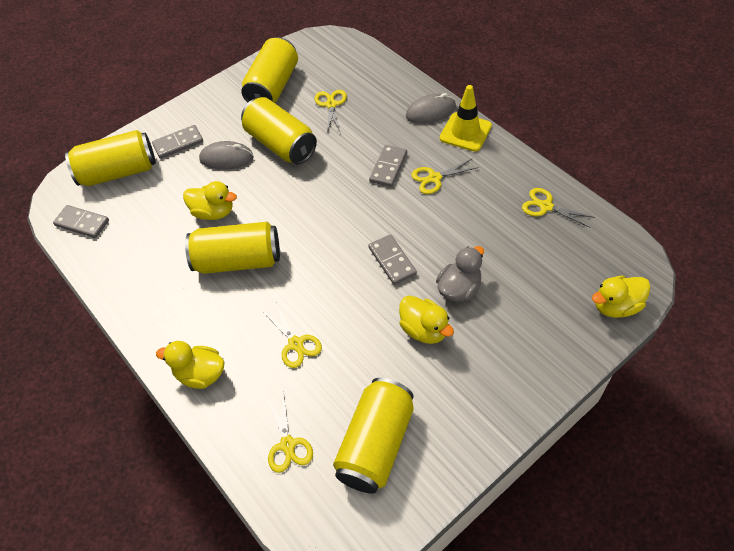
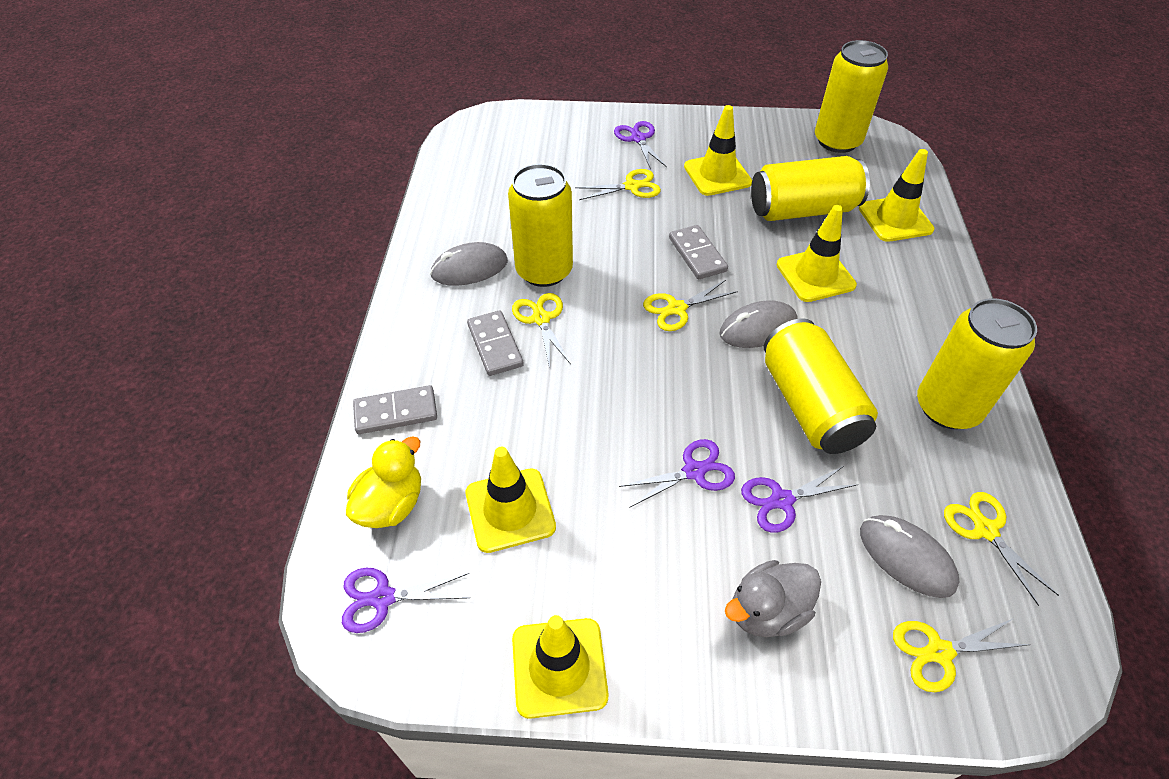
grey domino: 4 -> 3
grey mouse: 2 -> 3
purple scissors: 0 -> 4
yellow duck: 4 -> 1
yellow traffic cone: 1 -> 5

